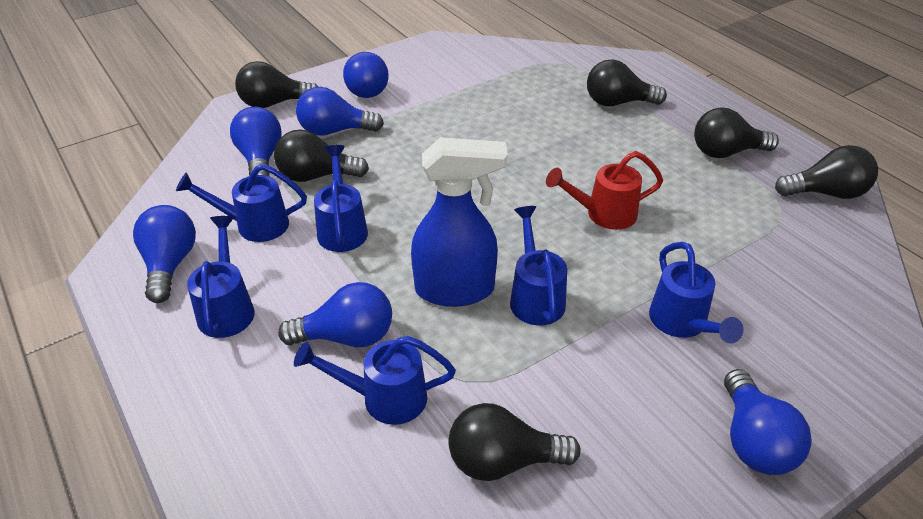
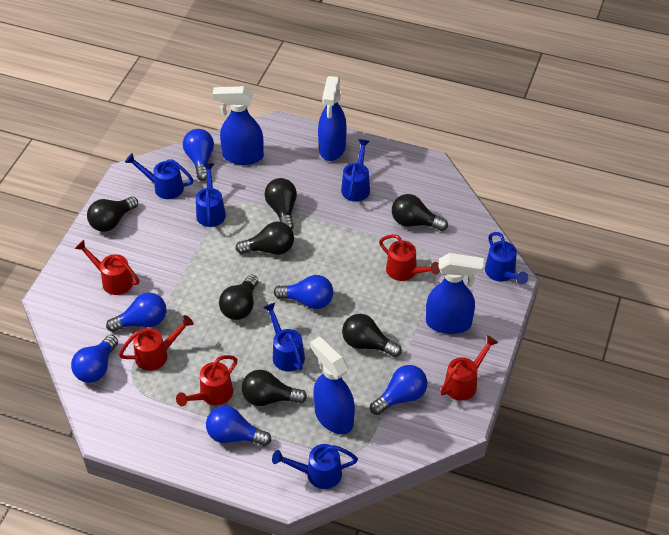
black light bulb: 6 -> 7
blue spray bottle: 1 -> 4
red watering can: 1 -> 5

